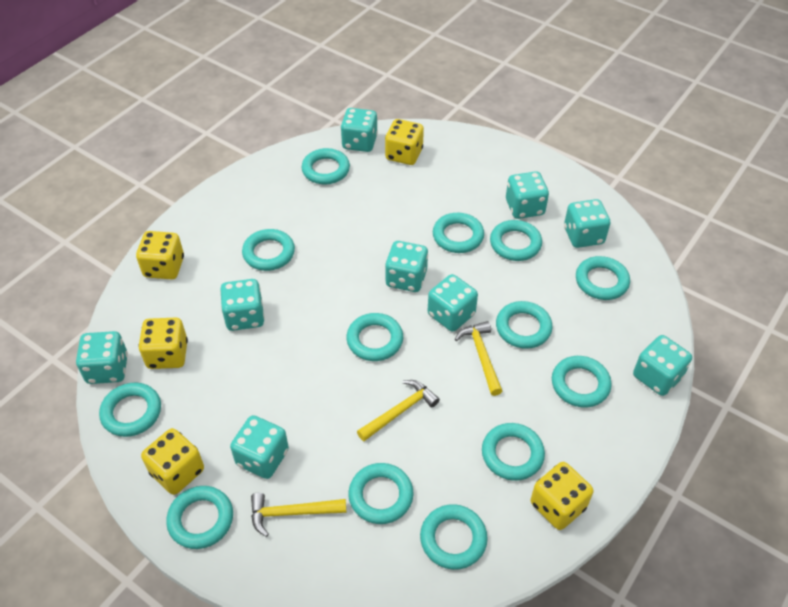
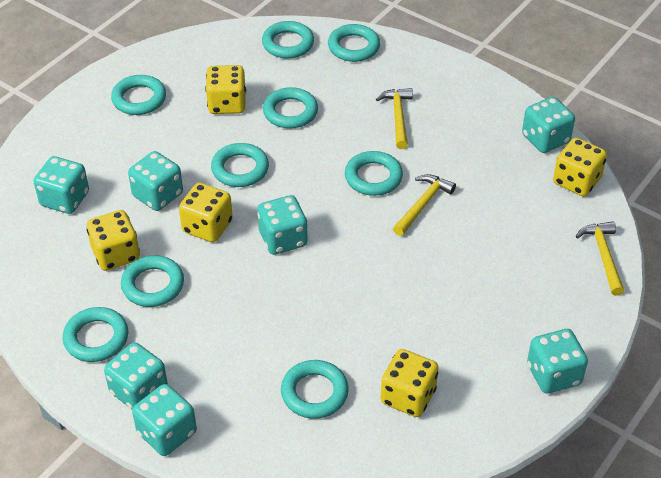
turquoise dice: 9 -> 7
turquoise ring: 13 -> 9

